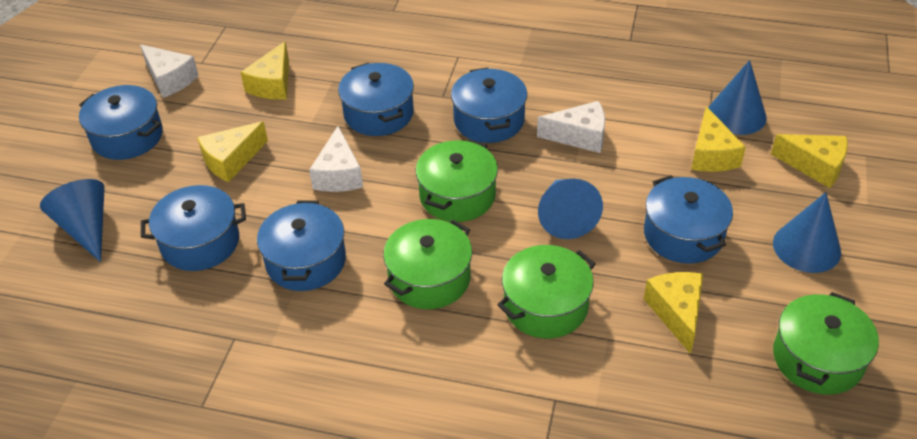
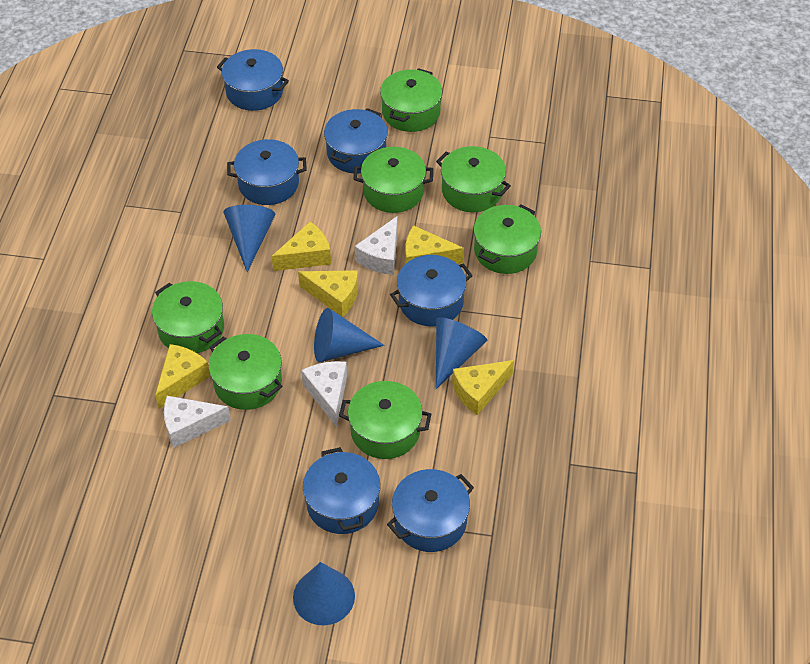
green pot: 4 -> 7

